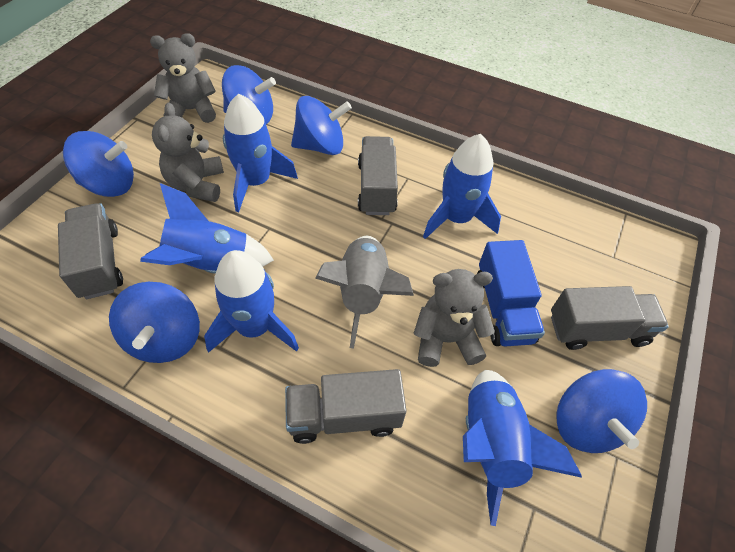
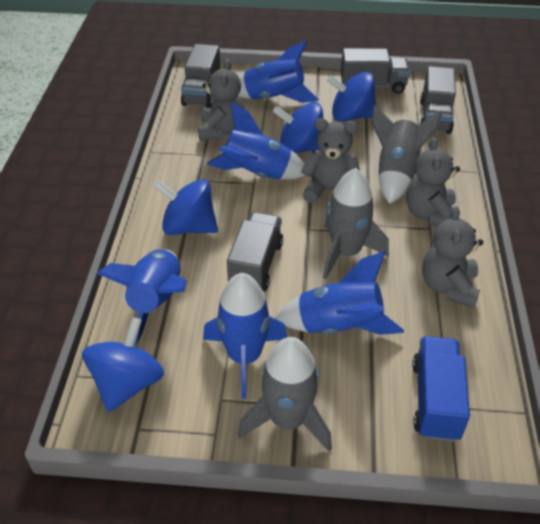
blue spinning top: 5 -> 4
grey rocket: 1 -> 3
grey teddy bear: 3 -> 4

